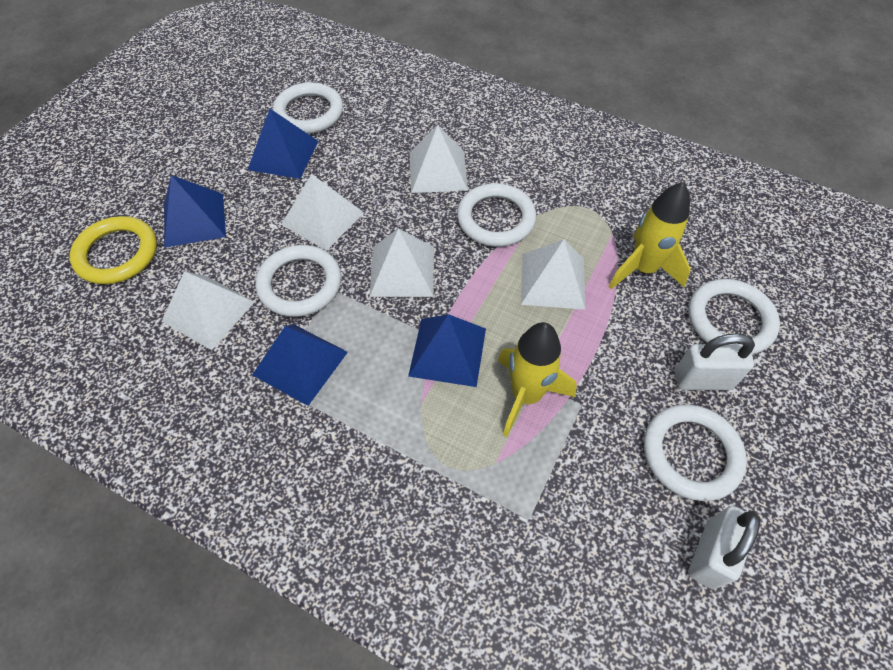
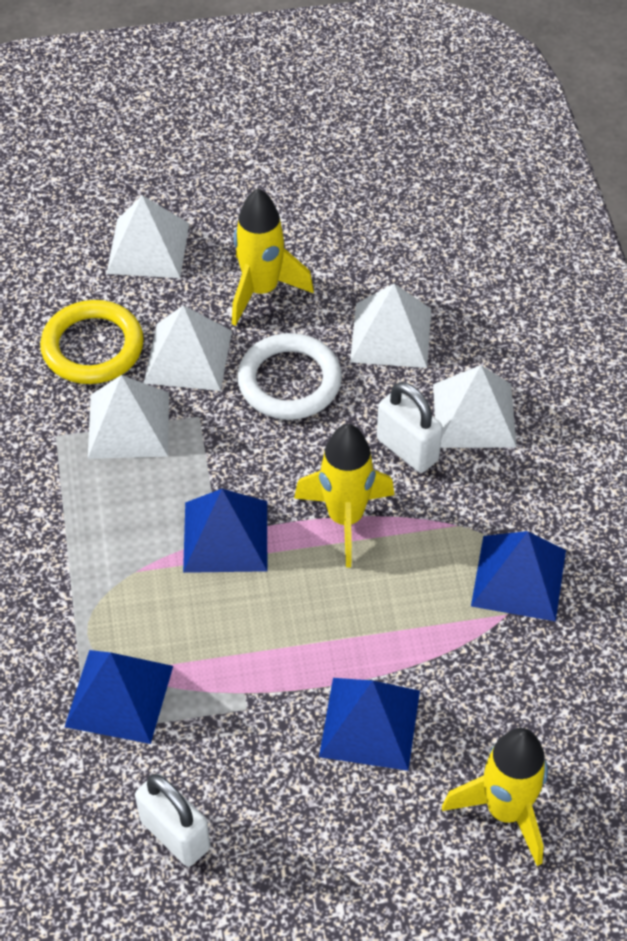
white ring: 5 -> 1
yellow rocket: 2 -> 3

